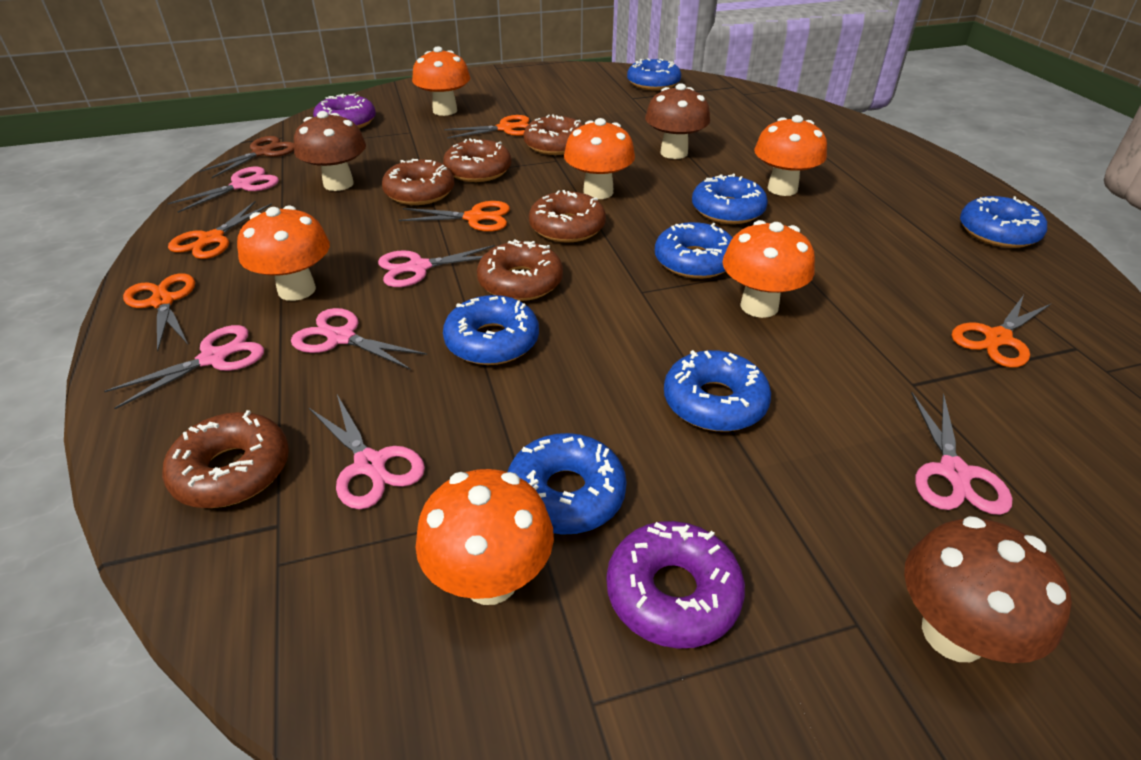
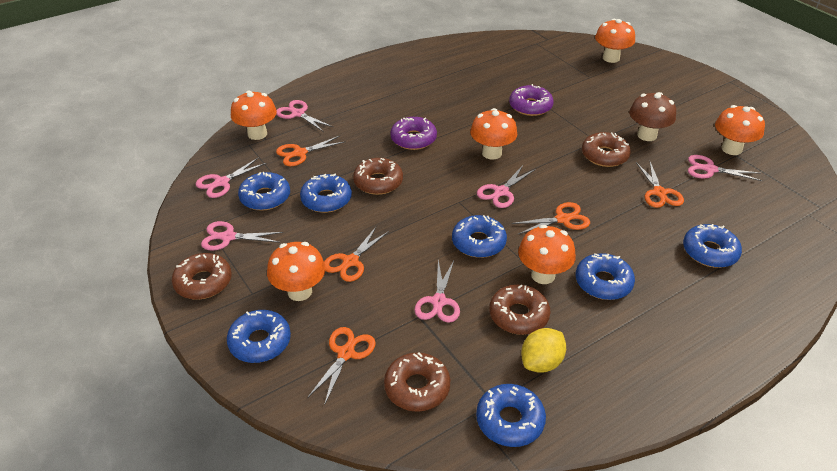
brown donut: 6 -> 5
brown mushroom: 3 -> 1
brown scissors: 1 -> 0
yellow lemon: 0 -> 1

